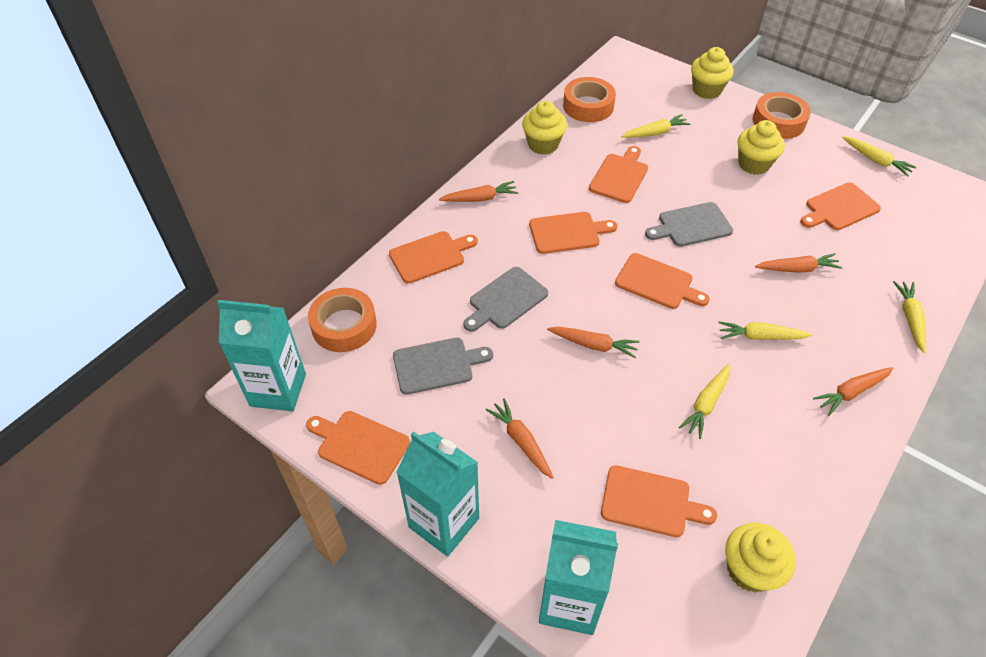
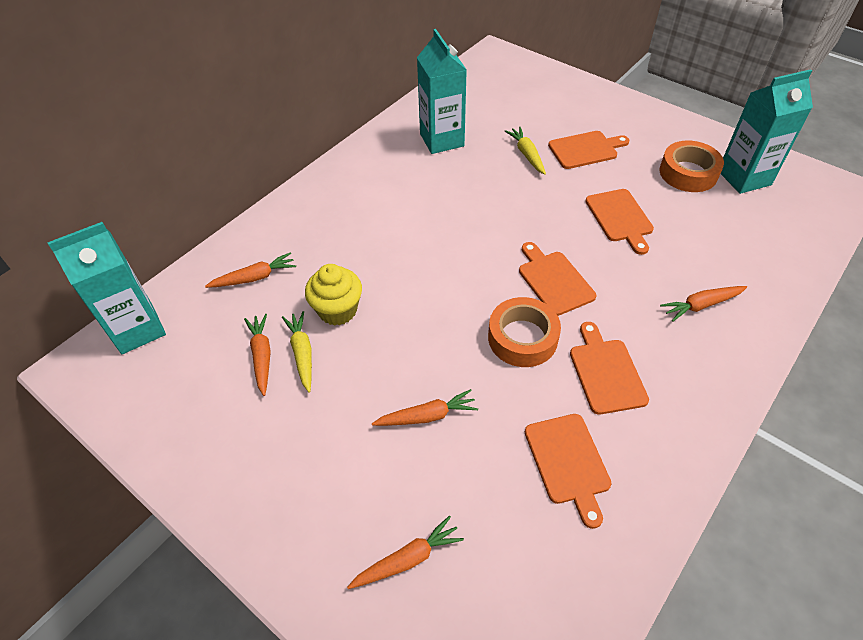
grey cutting board: 3 -> 0
orange cutting board: 7 -> 5
orange tape: 3 -> 2
yellow carrot: 5 -> 2
yellow cupcake: 4 -> 1

